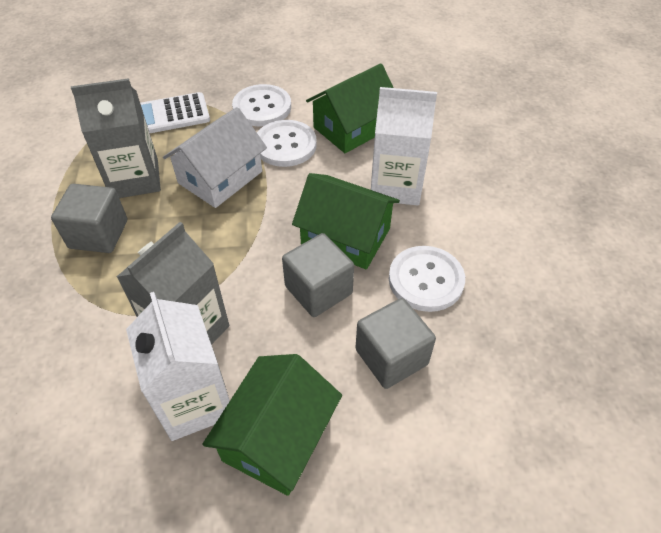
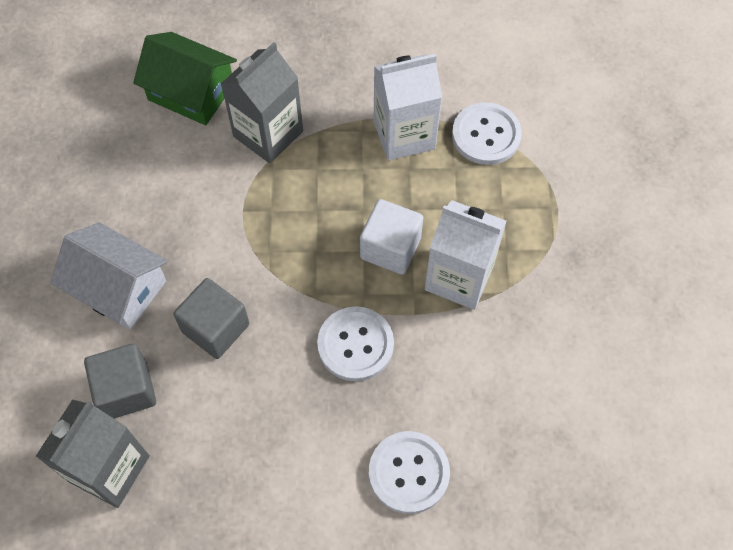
green house: 3 -> 1
grey cube: 3 -> 2
white calculator: 1 -> 0
white cube: 0 -> 1

